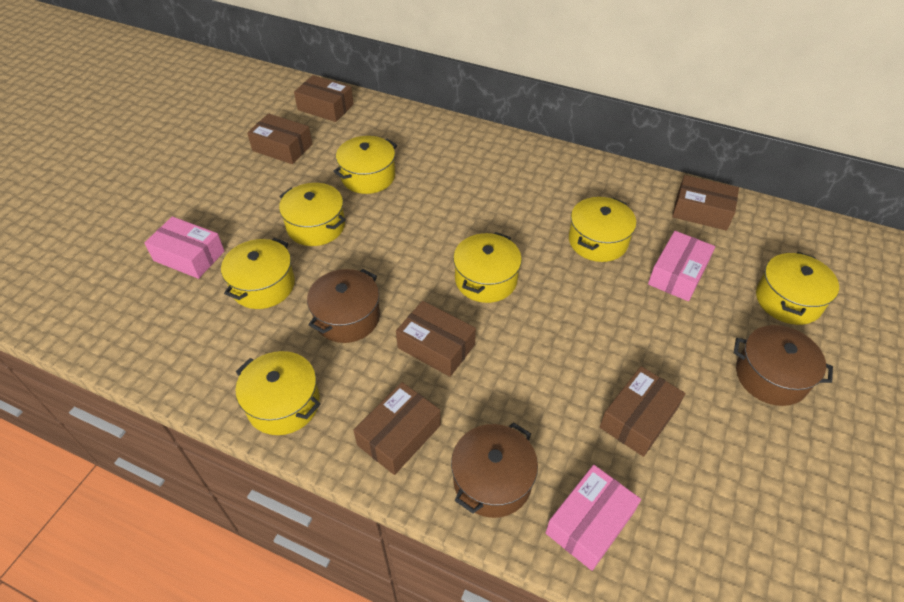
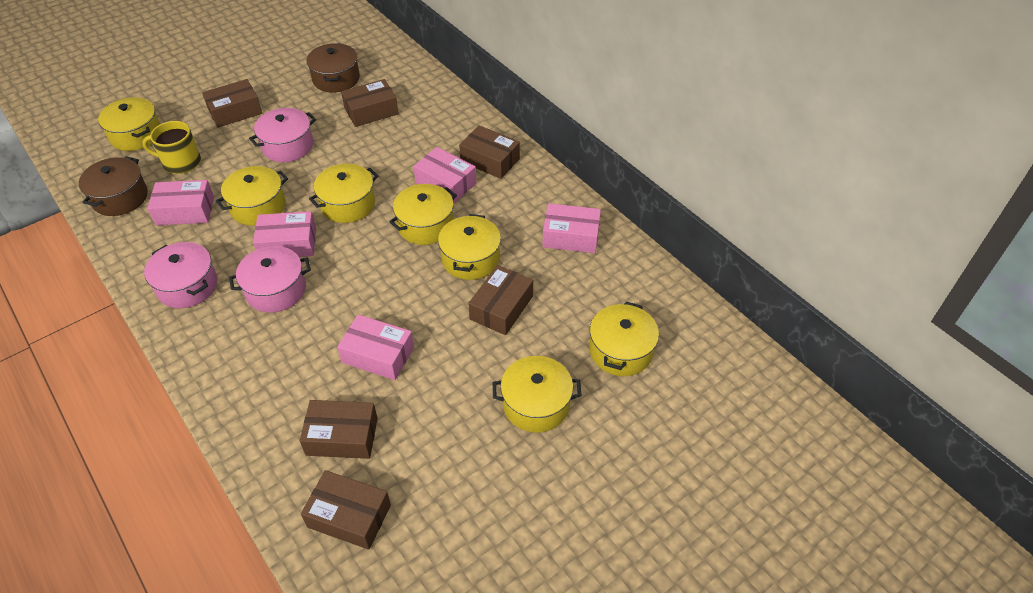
brown pot: 3 -> 2
pink box: 3 -> 5
pink pot: 0 -> 3
yellow mug: 0 -> 1

